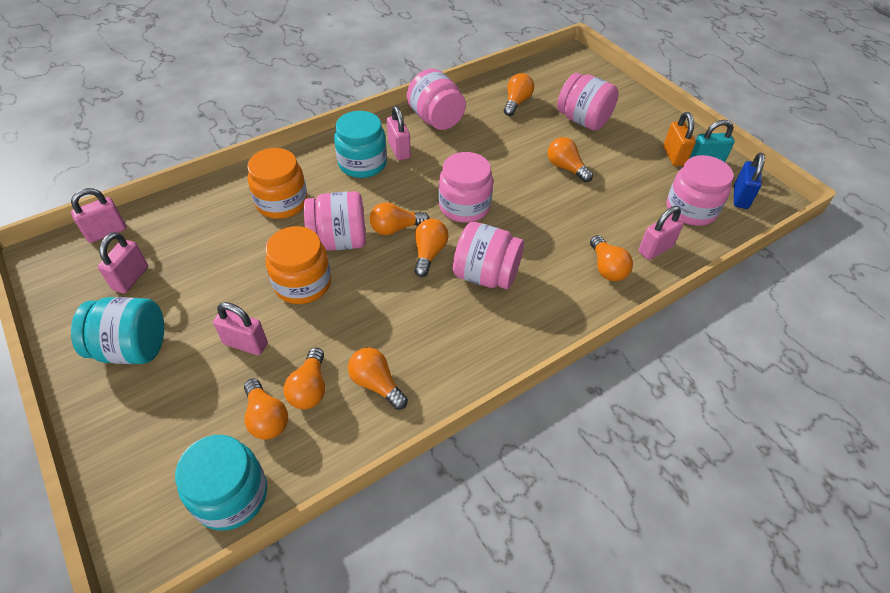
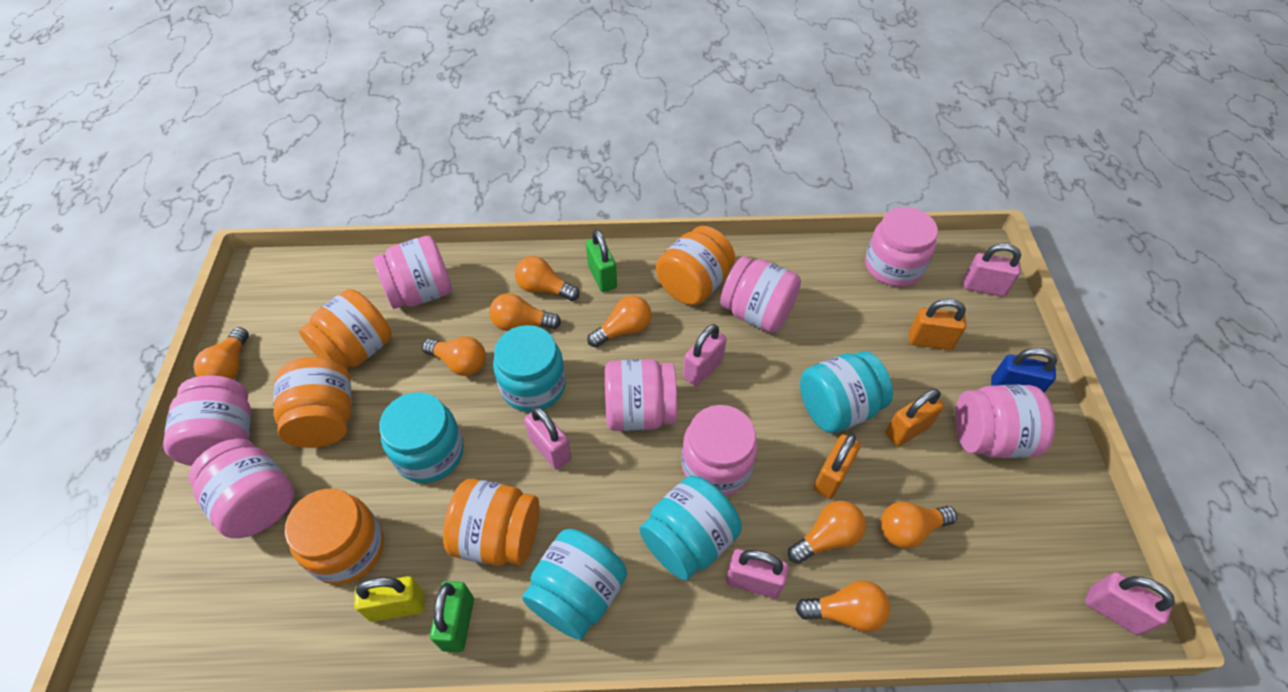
green padlock: 0 -> 2
orange jar: 2 -> 5
orange padlock: 1 -> 3
pink jar: 6 -> 8
turquoise jar: 3 -> 5
turquoise padlock: 1 -> 0
yellow padlock: 0 -> 1

